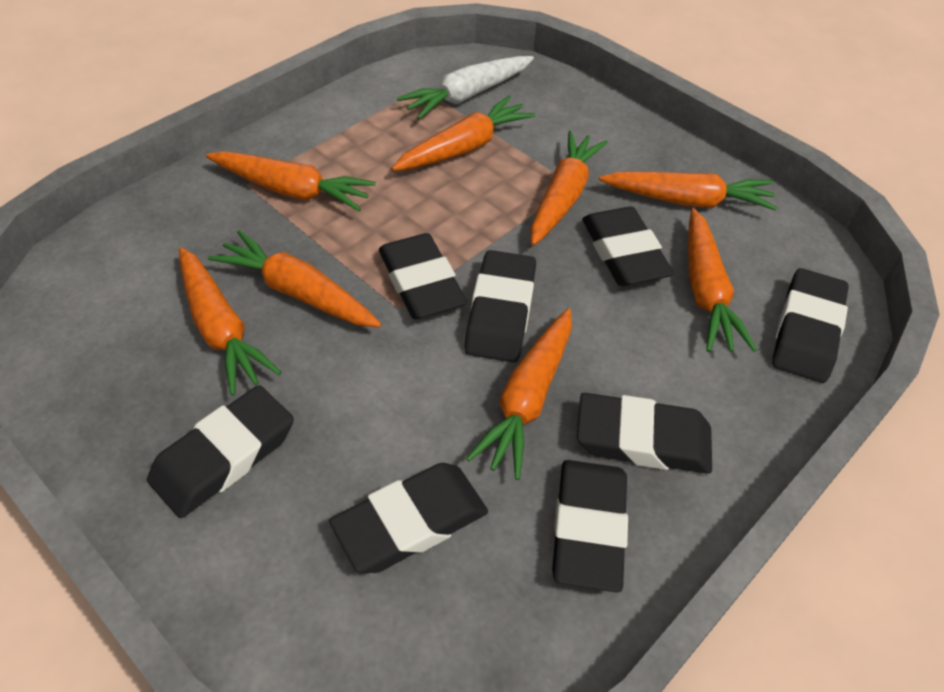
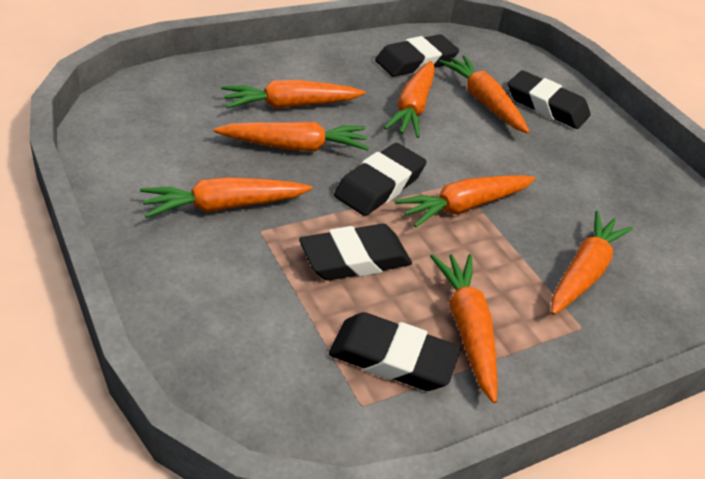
black eraser: 8 -> 5
white carrot: 1 -> 0

